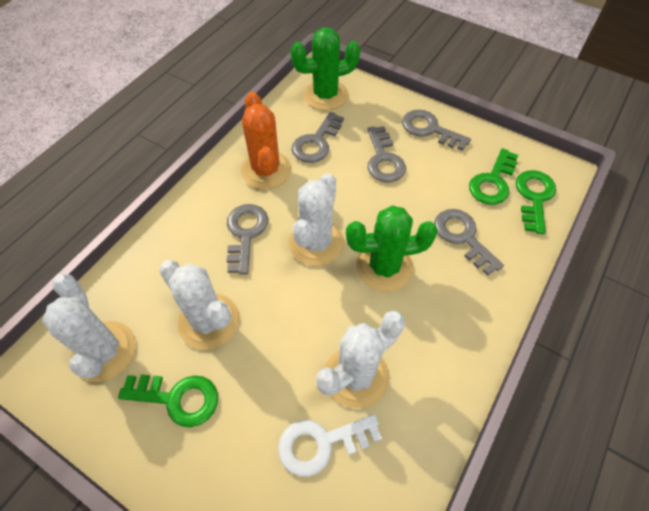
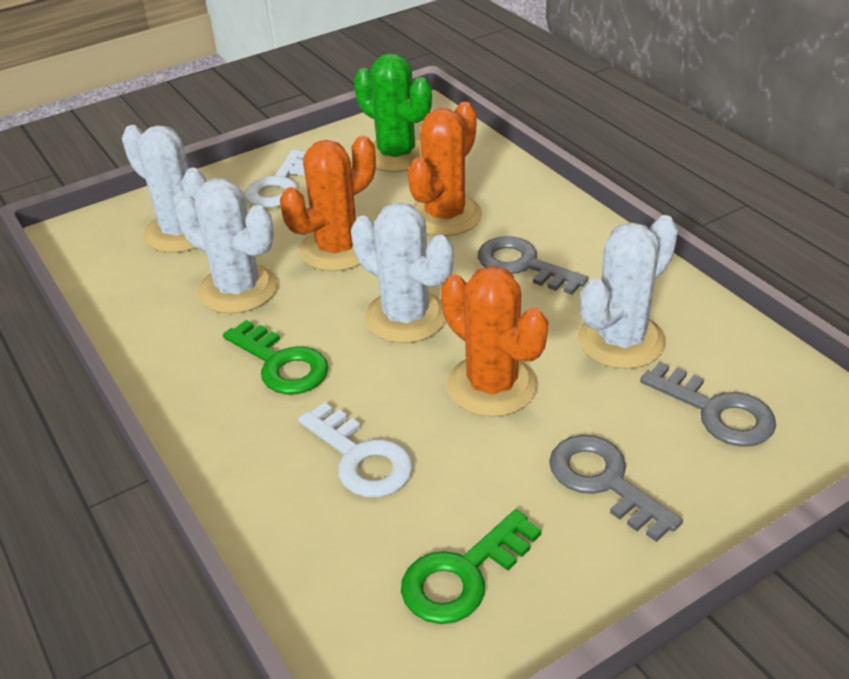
green cactus: 2 -> 1
green key: 3 -> 2
grey key: 5 -> 3
orange cactus: 1 -> 3
white key: 1 -> 2

